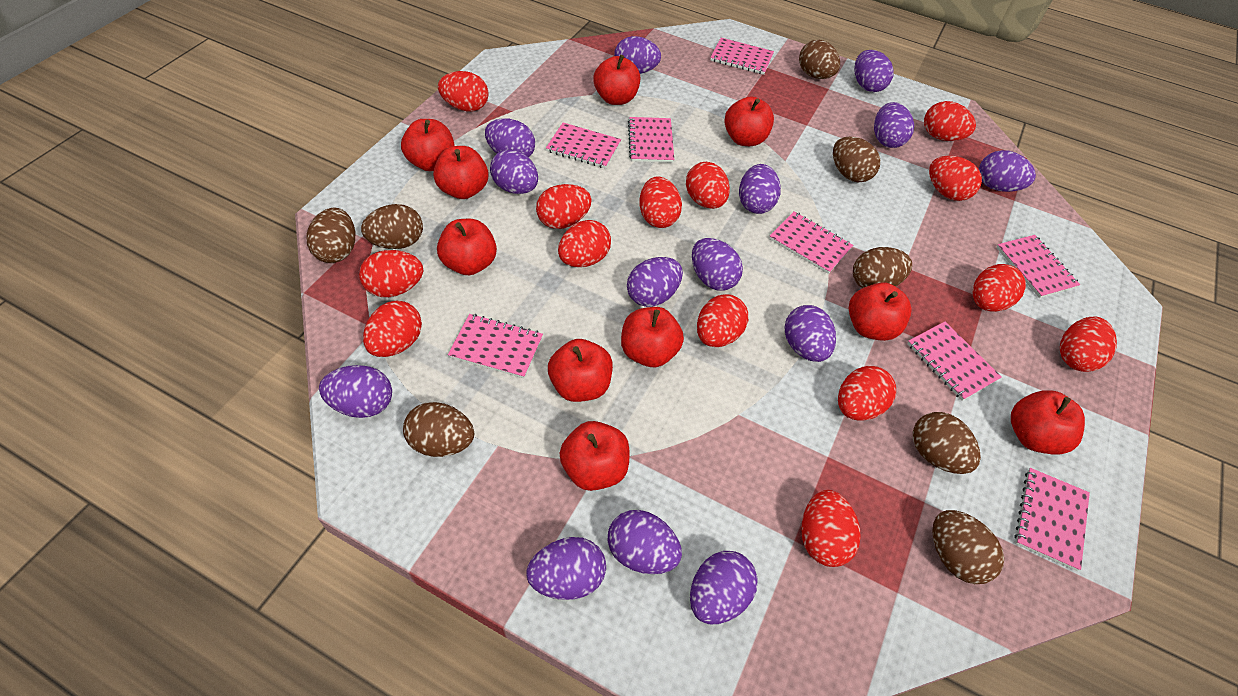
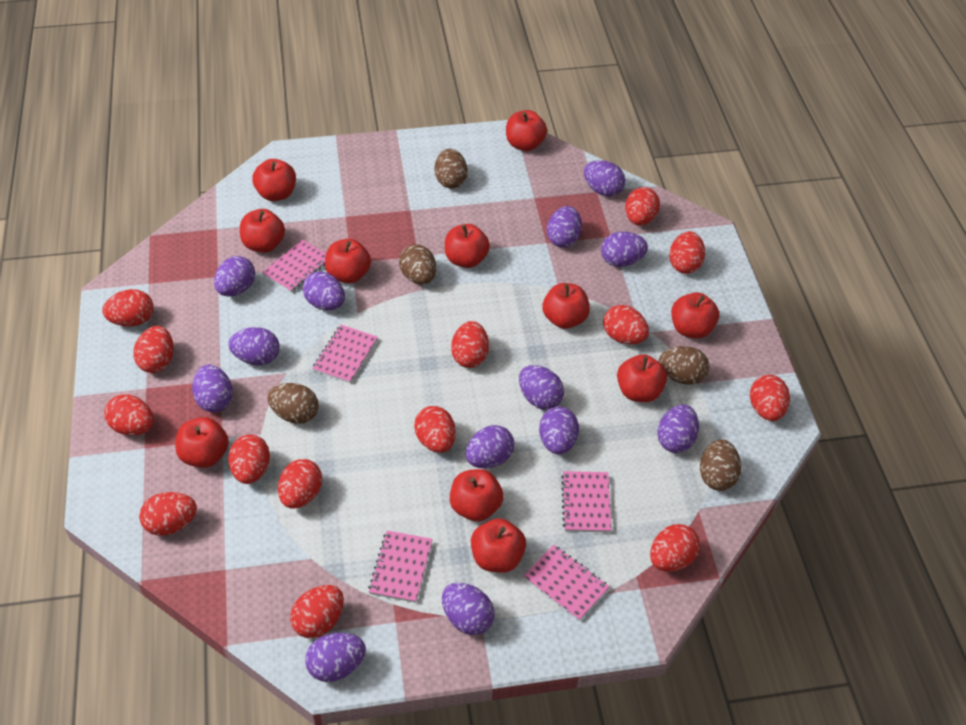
brown egg: 8 -> 5
pink notebook: 8 -> 5
purple egg: 14 -> 13
red apple: 10 -> 11

